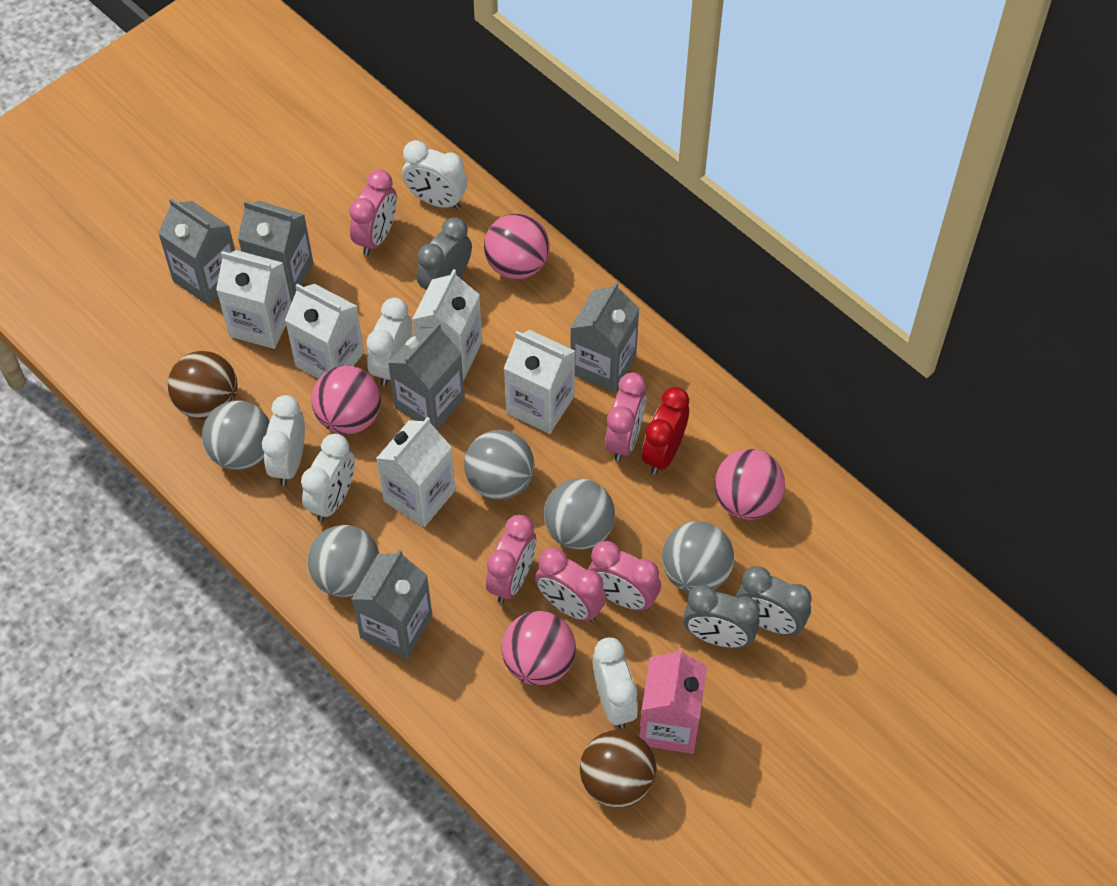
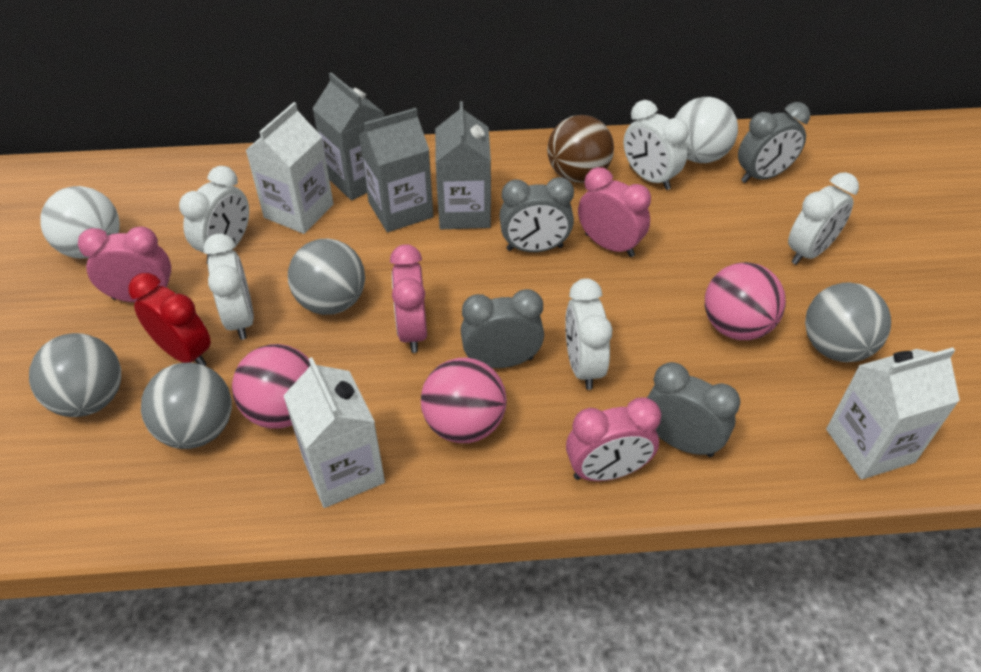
brown ball: 2 -> 1
grey ball: 5 -> 4
grey carton: 5 -> 3
grey clock: 3 -> 4
pink ball: 4 -> 3
pink carton: 1 -> 0
pink clock: 5 -> 4
white ball: 0 -> 2
white carton: 5 -> 3

